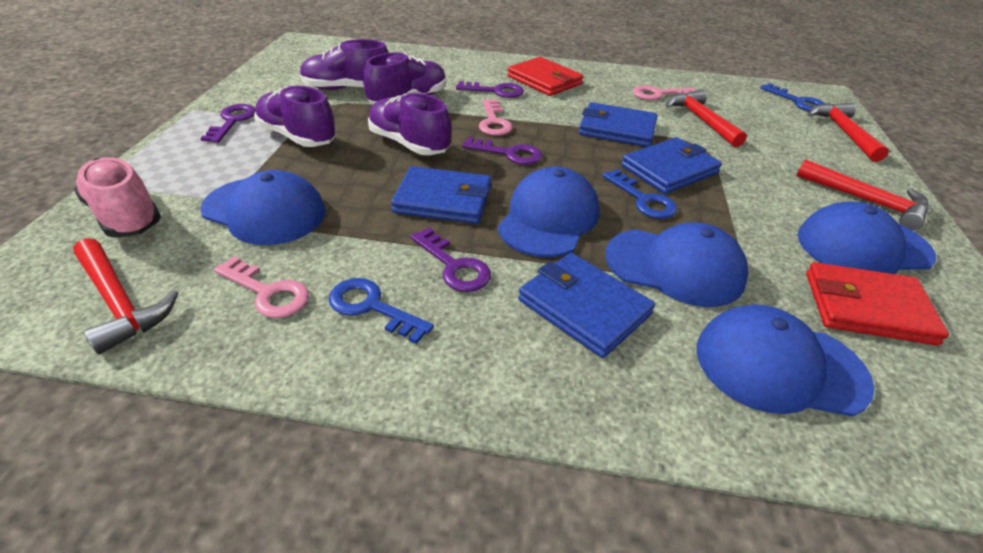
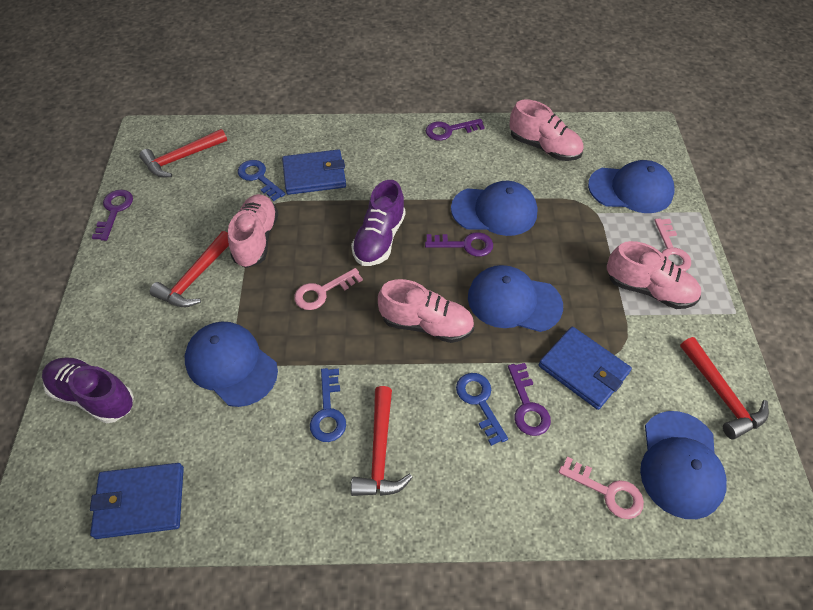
blue wallet: 4 -> 3
pink shoe: 1 -> 4
purple shoe: 4 -> 2
red wallet: 2 -> 0

